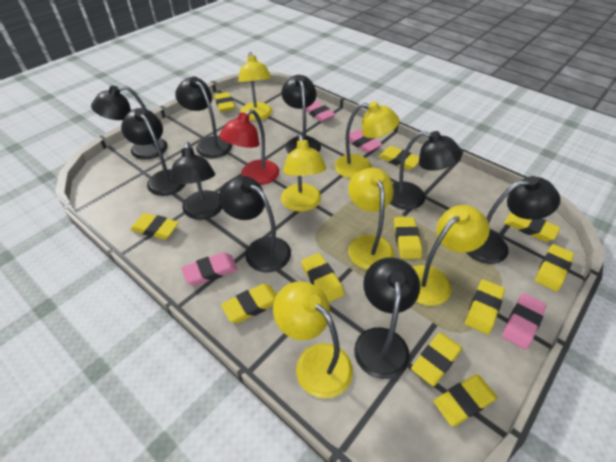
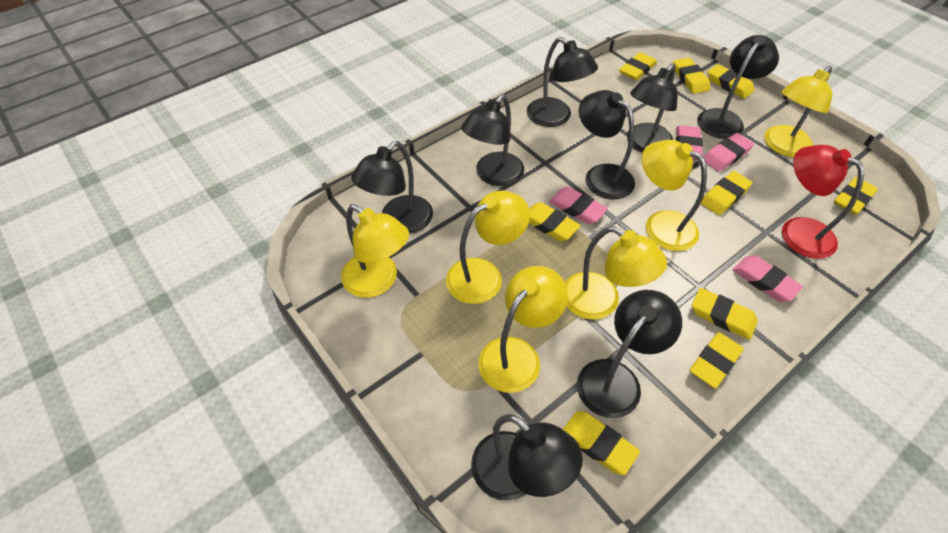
black lamp: 9 -> 8
yellow eraser: 11 -> 9

